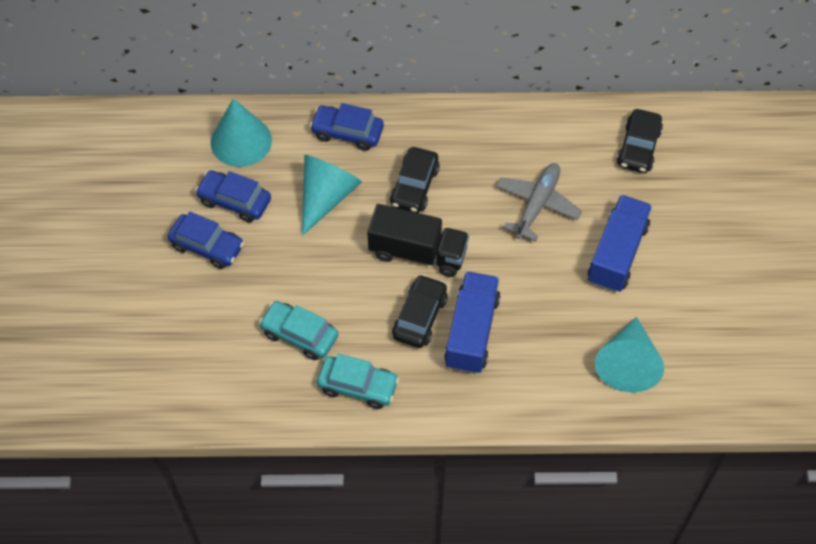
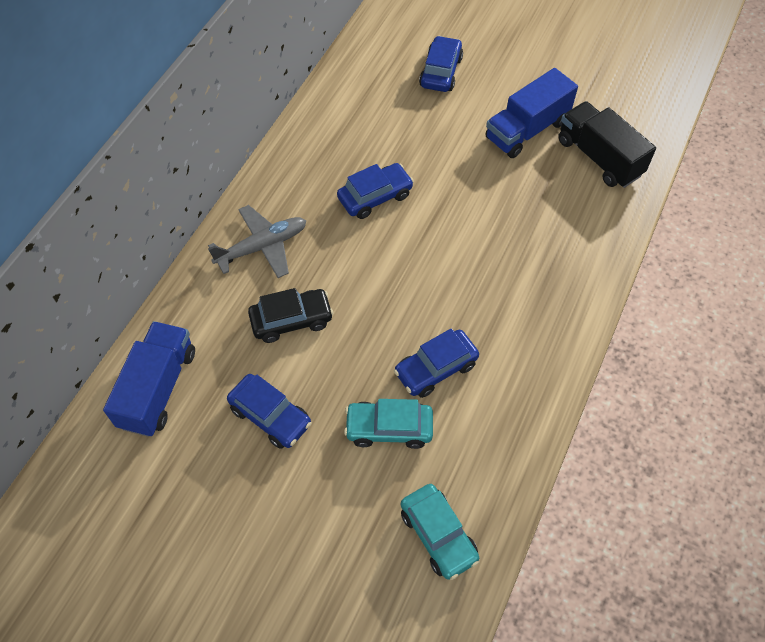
black car: 3 -> 1
blue car: 3 -> 4
turquoise cone: 3 -> 0

